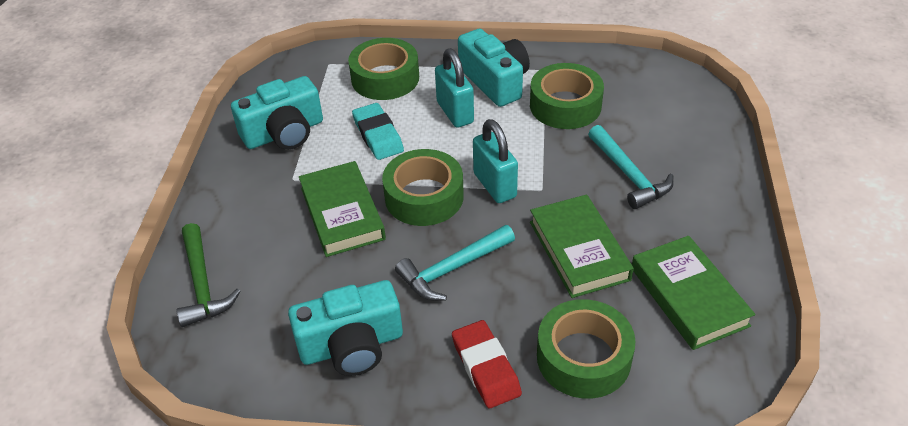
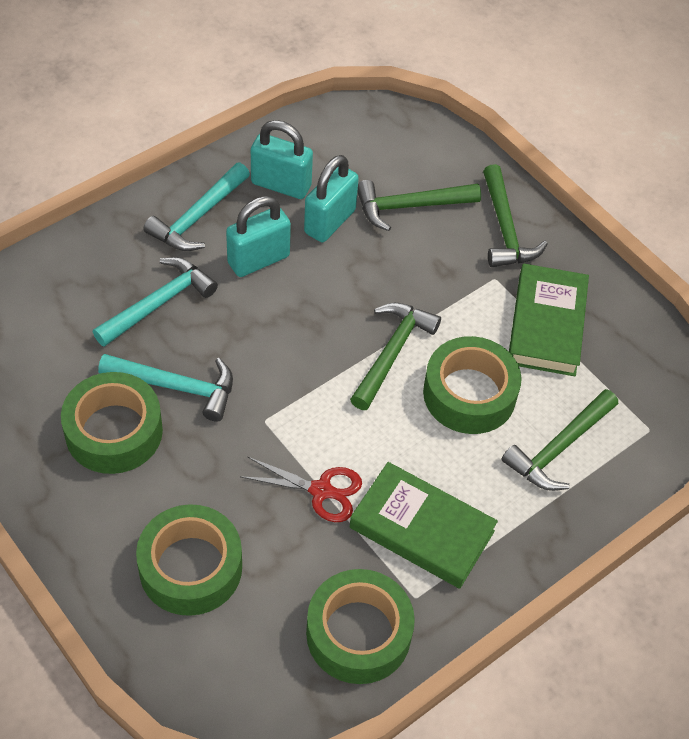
green book: 3 -> 2
green hammer: 1 -> 4
red eraser: 1 -> 0
red scissors: 0 -> 1
turquoise camera: 3 -> 0
turquoise eraser: 1 -> 0
turquoise hammer: 2 -> 3
turquoise padlock: 2 -> 3

